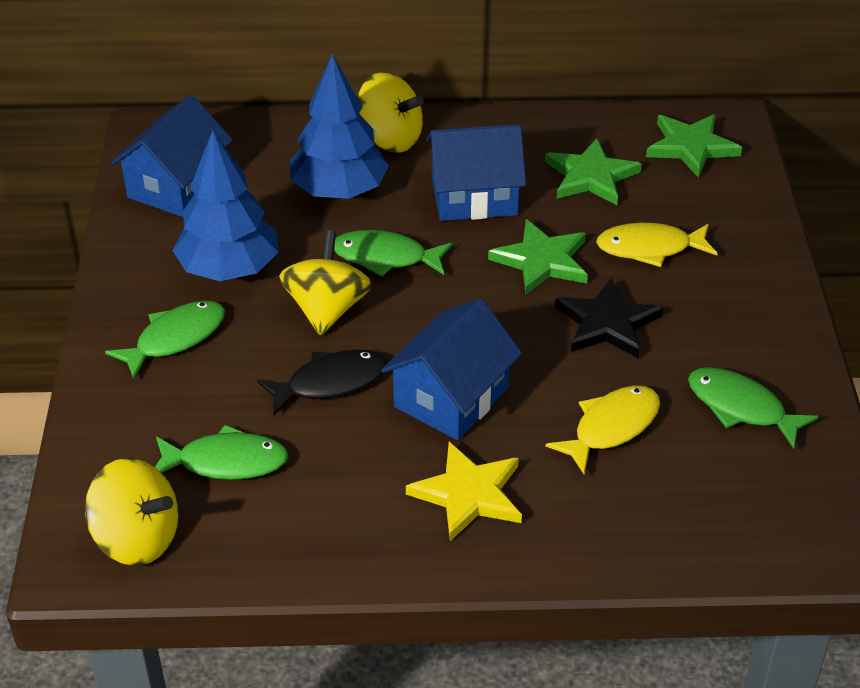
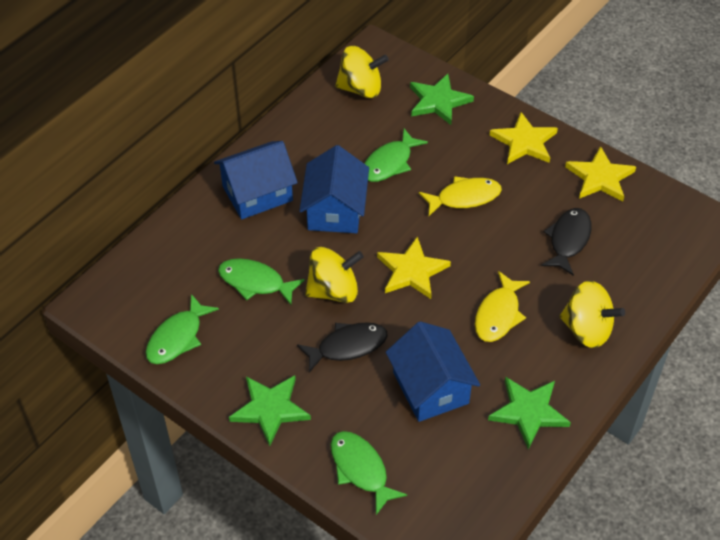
black fish: 1 -> 2
black star: 1 -> 0
blue tree: 2 -> 0
yellow star: 1 -> 3

